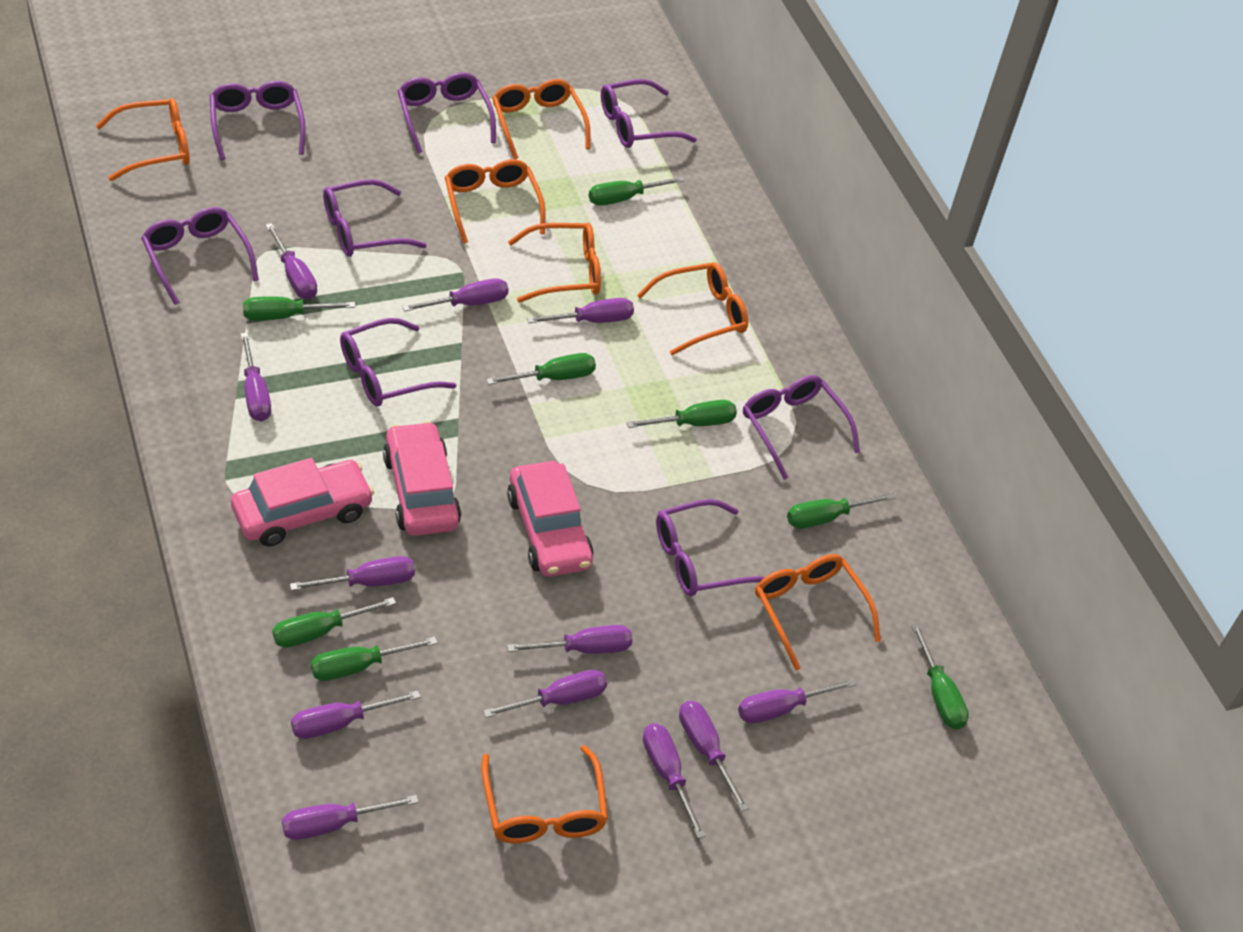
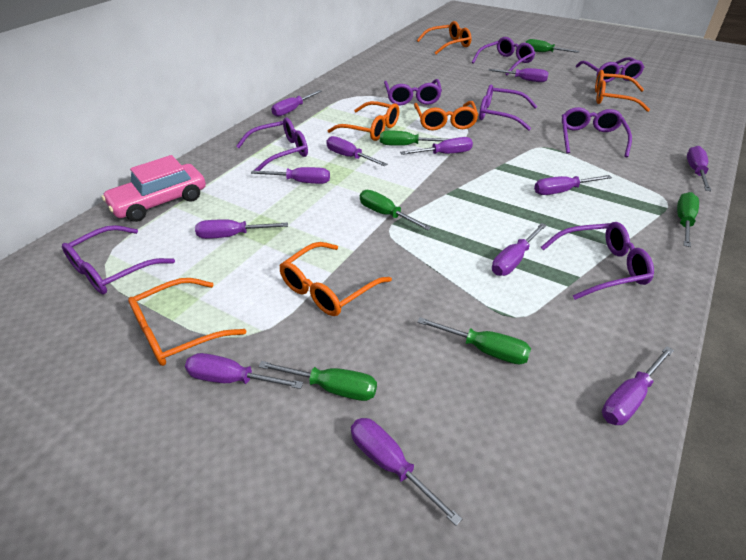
green screwdriver: 8 -> 6
orange glasses: 7 -> 6
pink car: 3 -> 1

